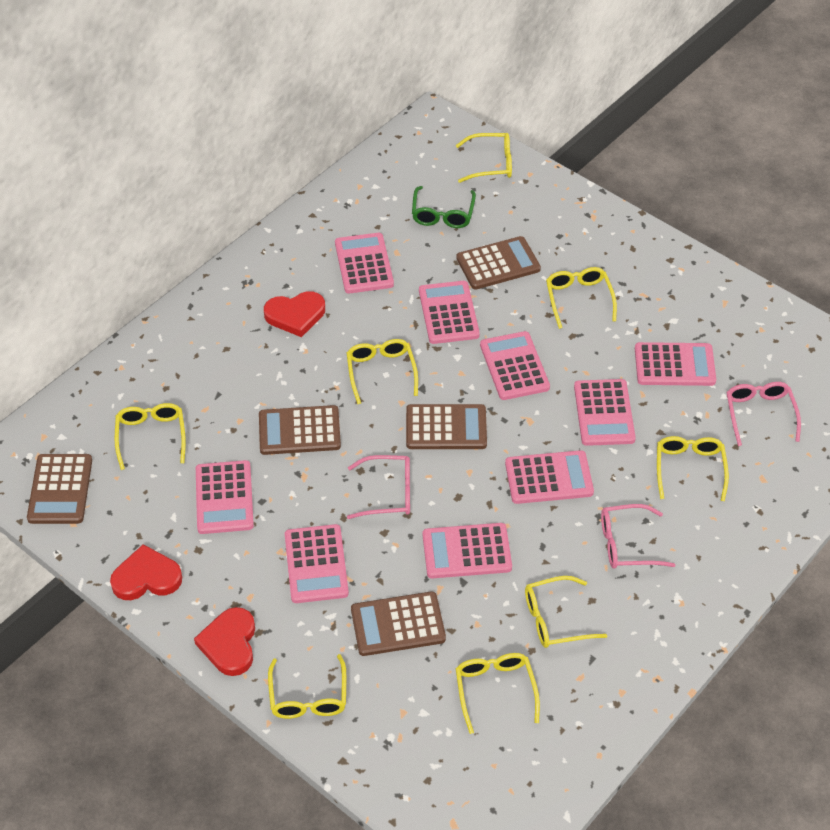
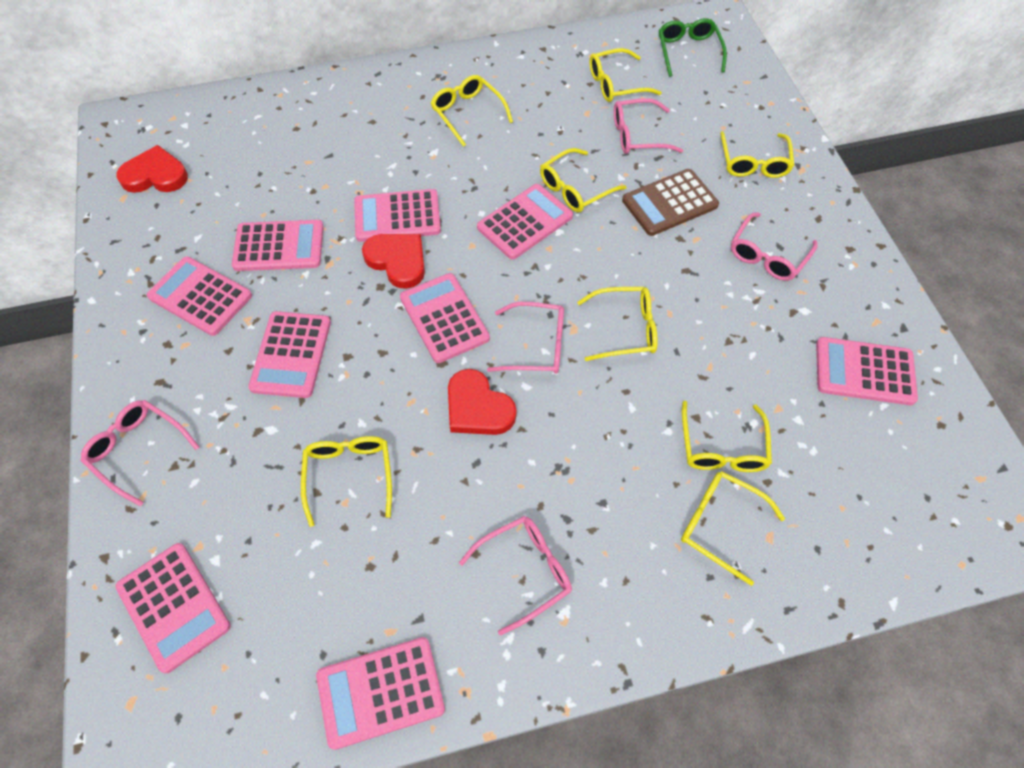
brown calculator: 5 -> 1
pink glasses: 3 -> 5

